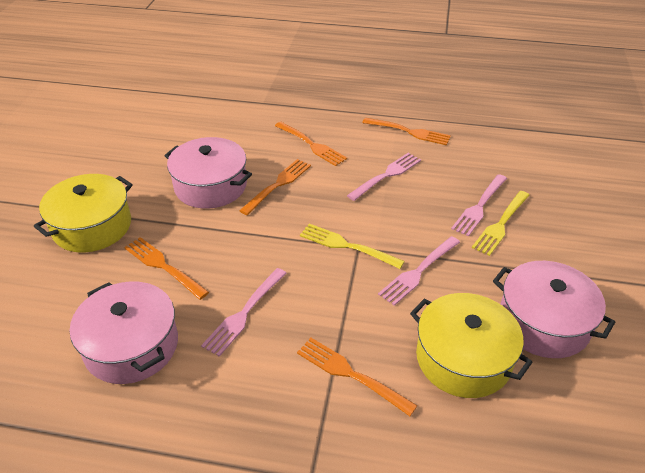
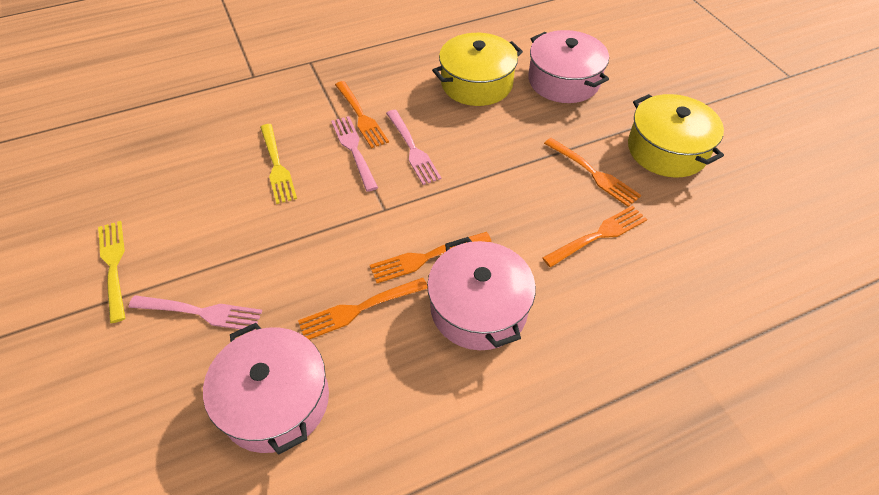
pink fork: 4 -> 3

